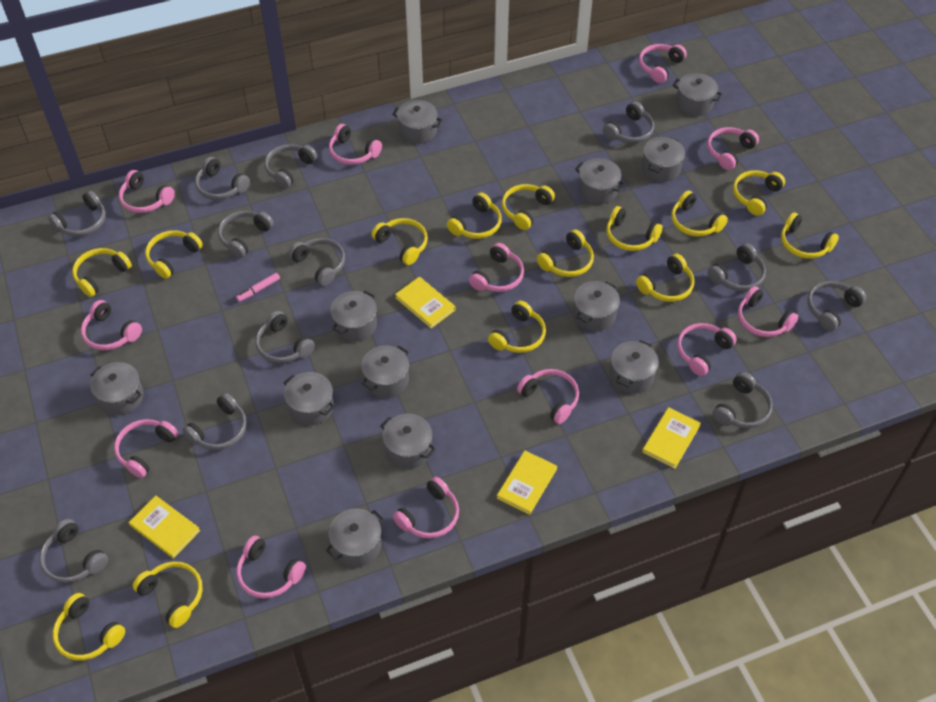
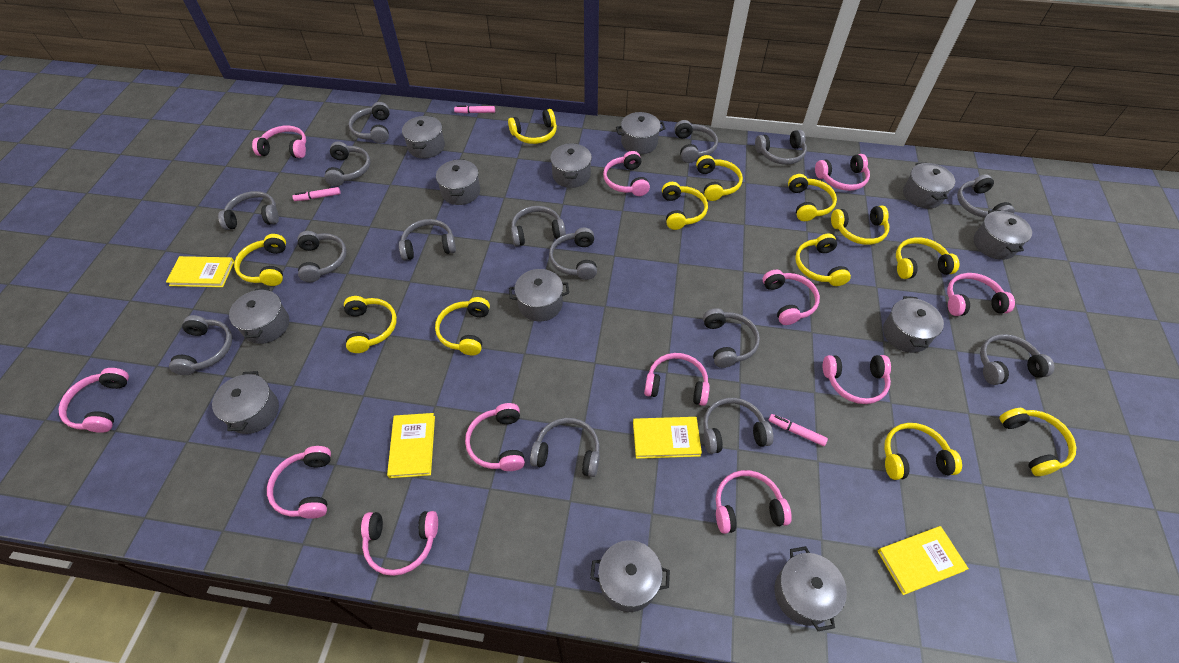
grey headphones: 12 -> 15
pink marker: 1 -> 3
yellow headphones: 14 -> 12

